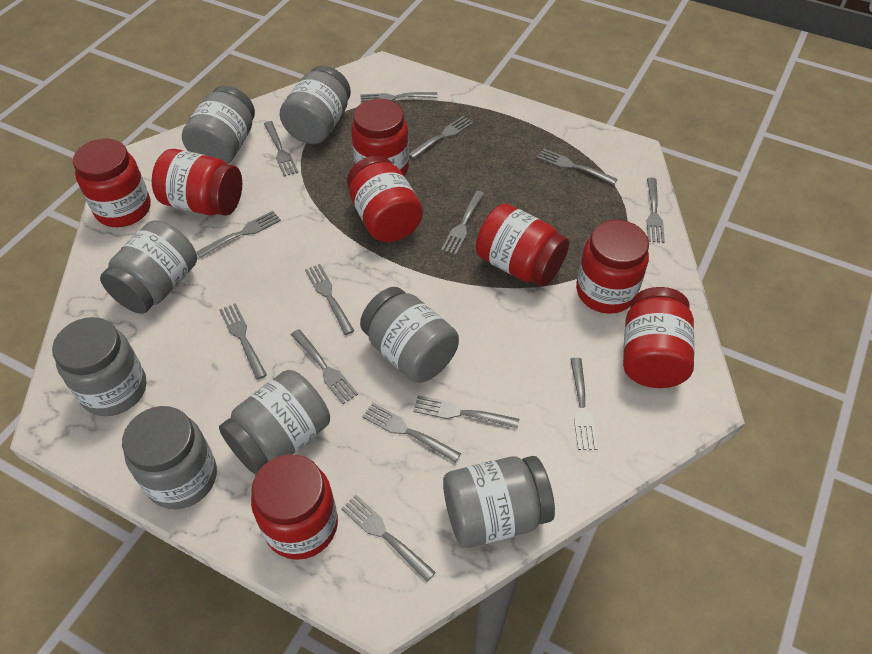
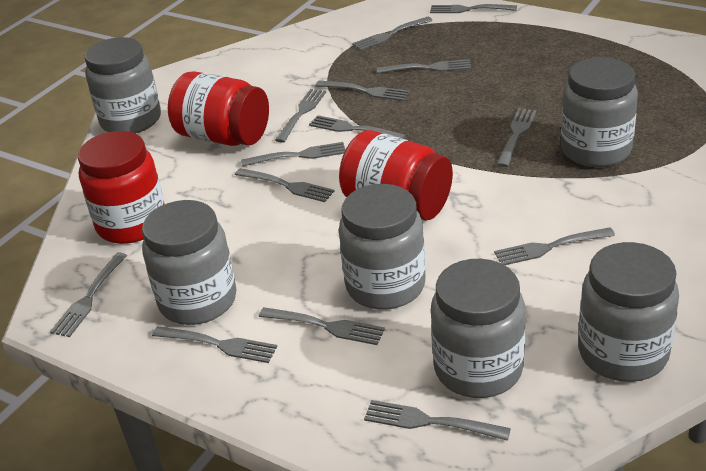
grey jar: 8 -> 6
red jar: 8 -> 3

